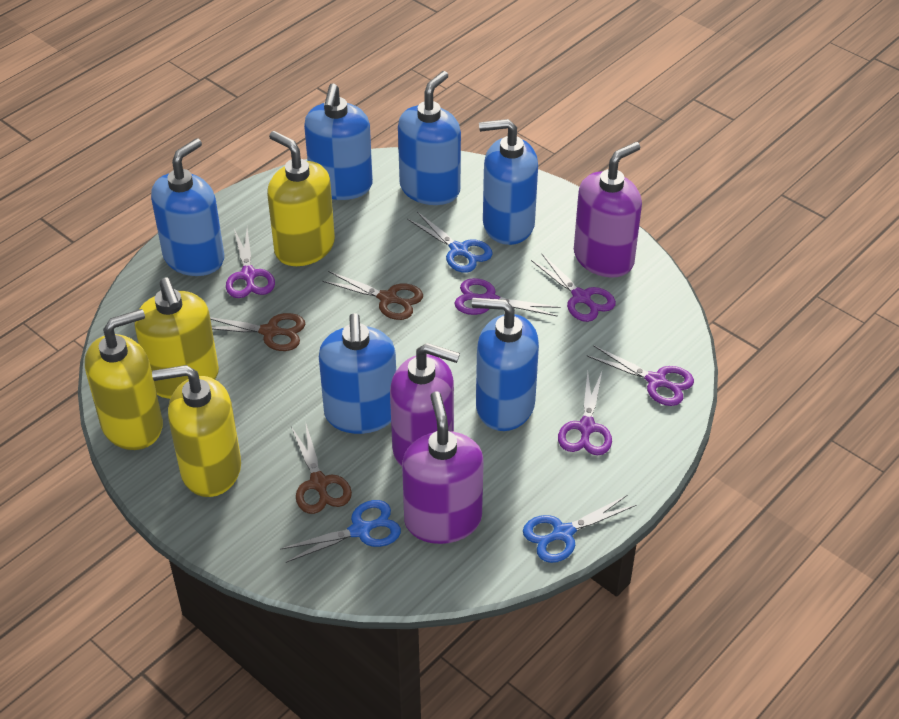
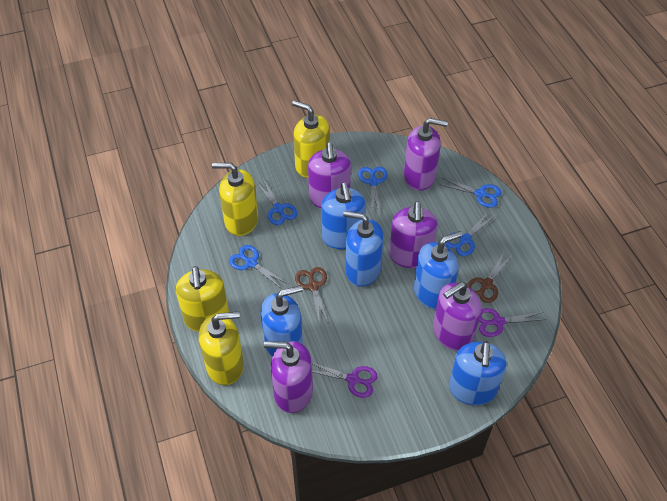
blue scissors: 3 -> 5
blue soap dispenser: 6 -> 5
brown scissors: 3 -> 2
purple scissors: 5 -> 2
purple soap dispenser: 3 -> 5

